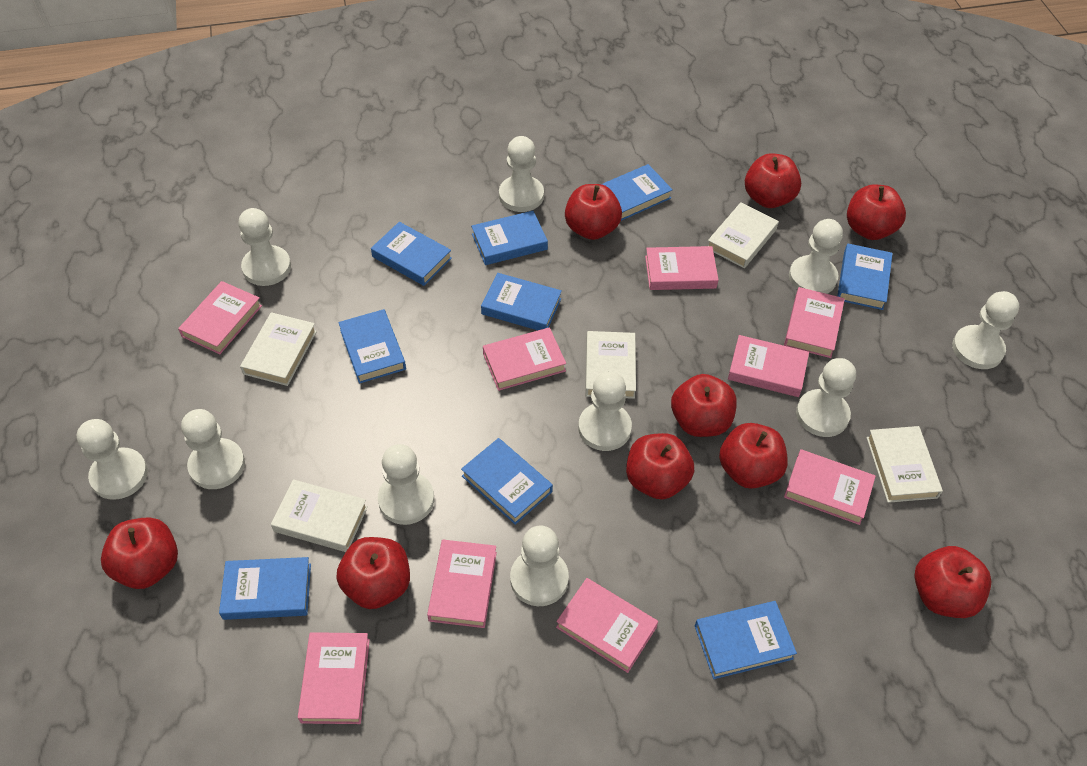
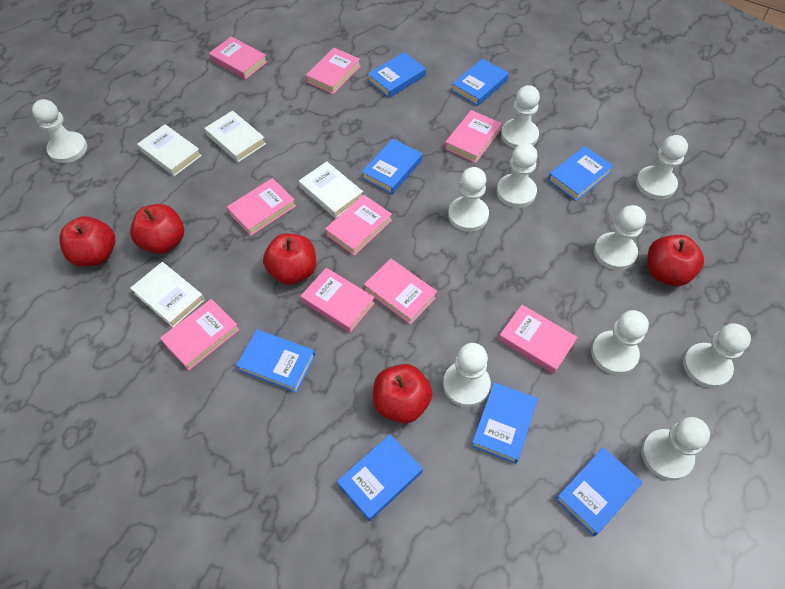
blue book: 9 -> 8
red apple: 9 -> 5
white book: 5 -> 4

